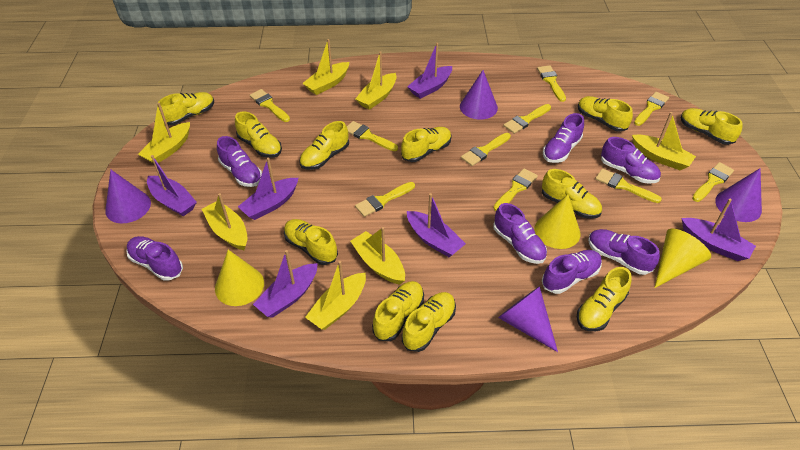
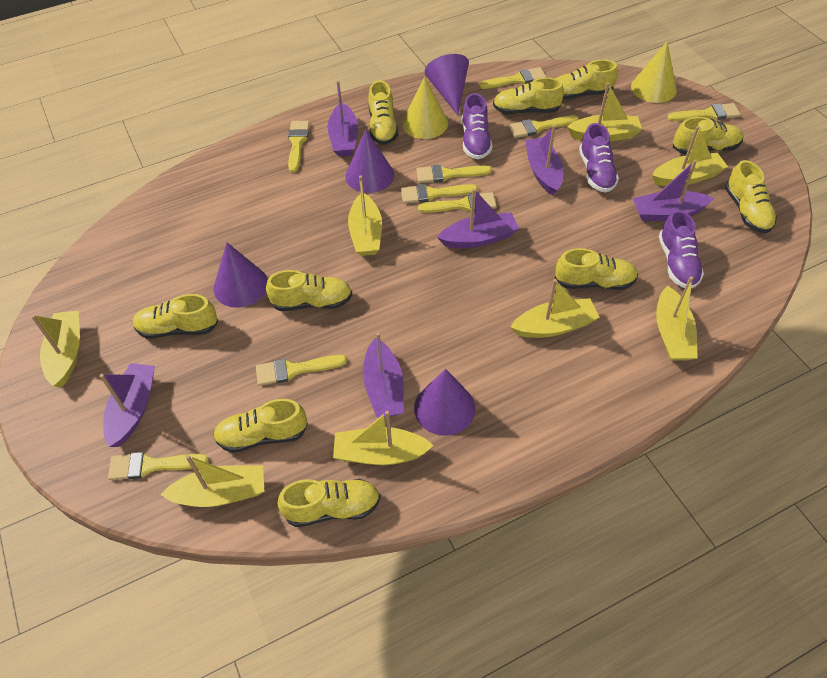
purple shoe: 7 -> 3
yellow boat: 7 -> 8
yellow brush: 10 -> 9
yellow cone: 3 -> 2
yellow shoe: 11 -> 10

